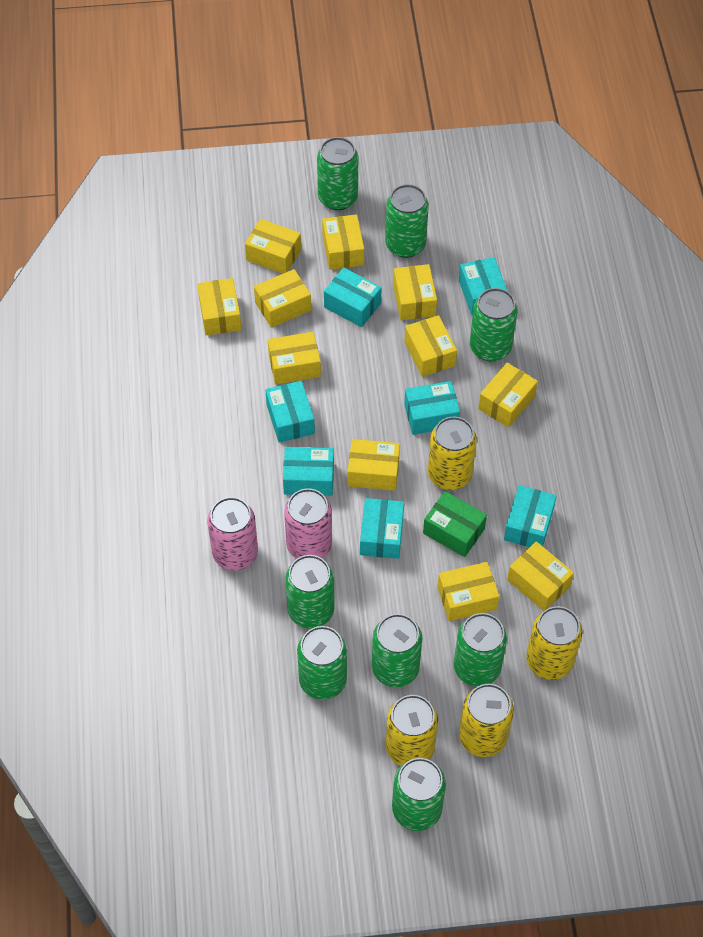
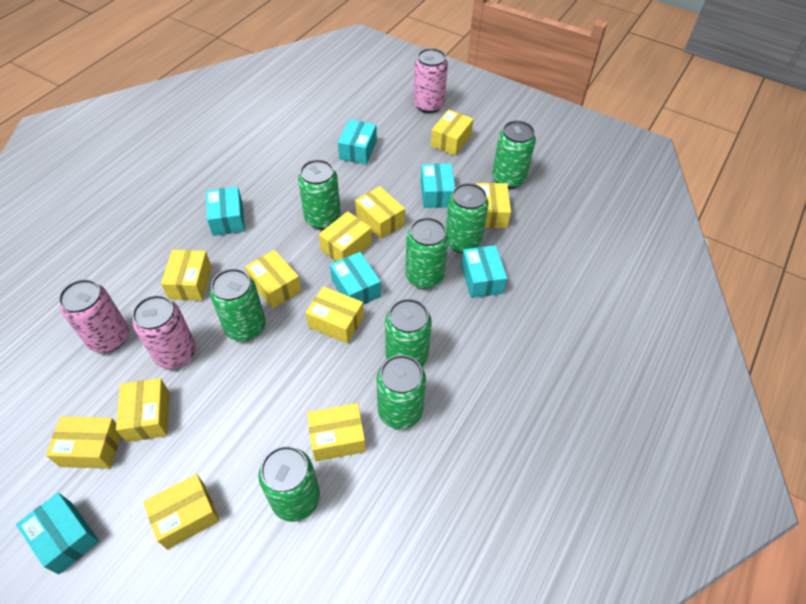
green box: 1 -> 0
pink can: 2 -> 3
turquoise box: 7 -> 6
yellow can: 4 -> 0

